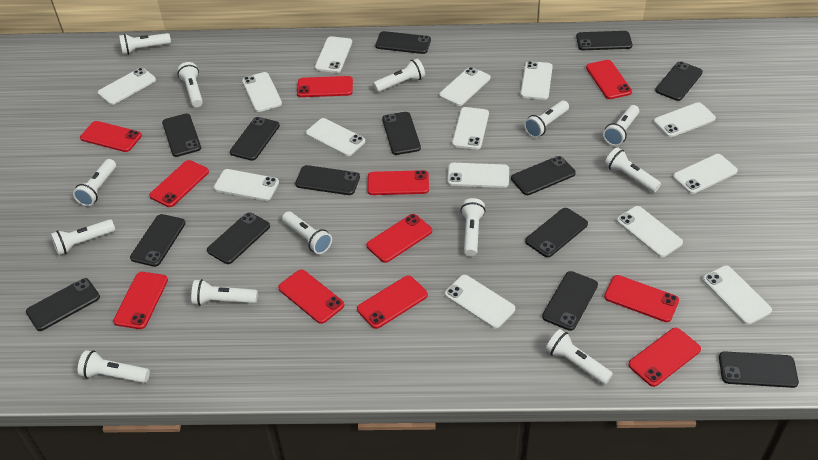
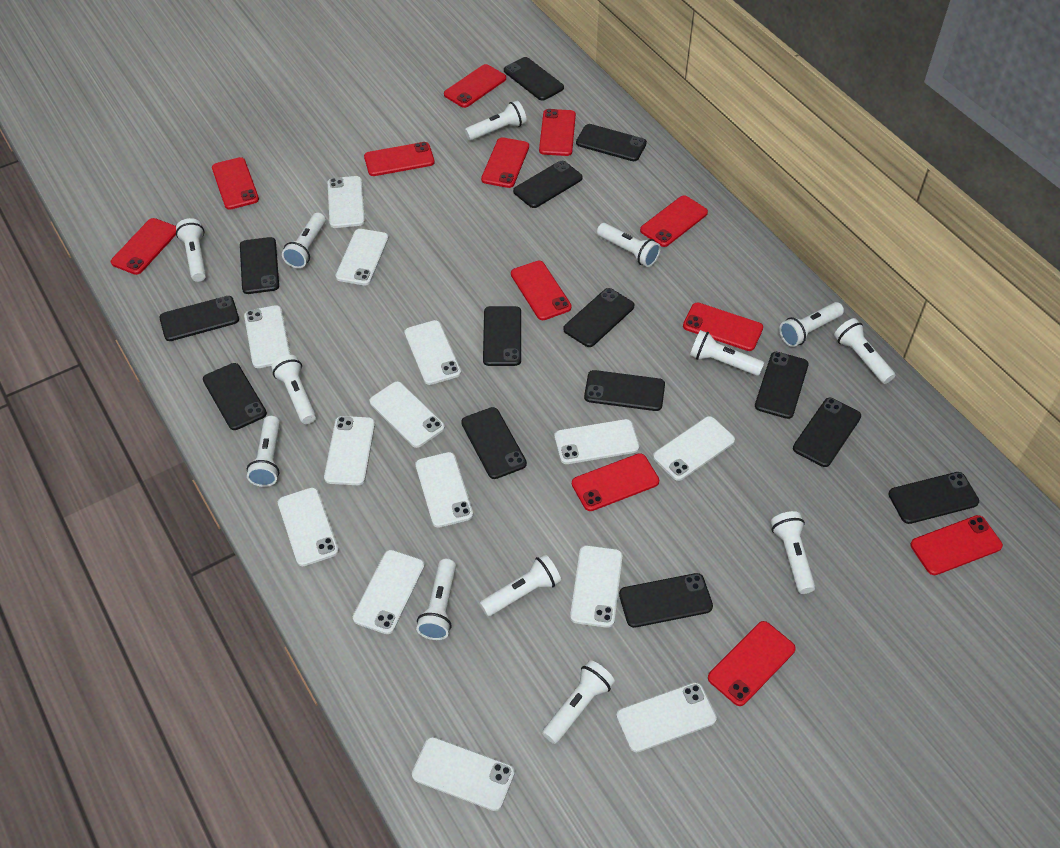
red phone: 11 -> 12

